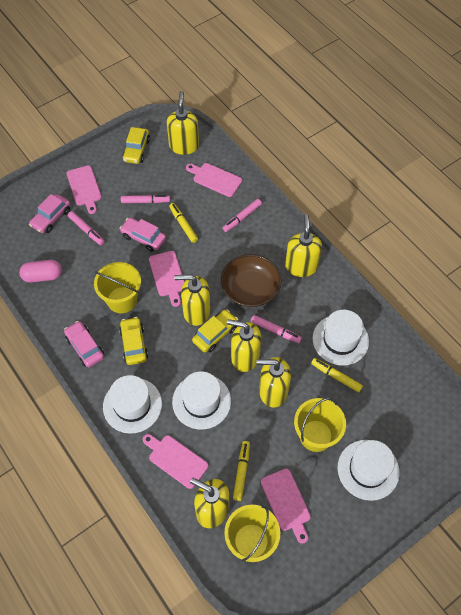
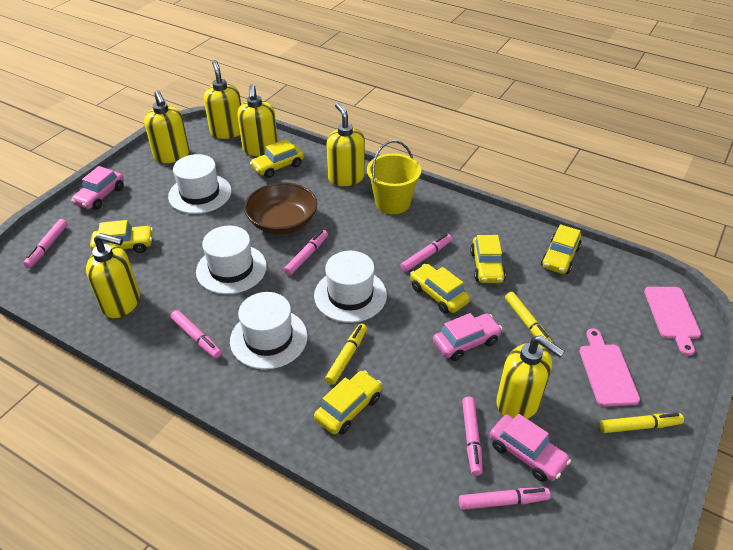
pink capsule: 1 -> 0
pink cutting board: 5 -> 2
pink marker: 4 -> 6
yellow bucket: 3 -> 1
yellow car: 3 -> 6

